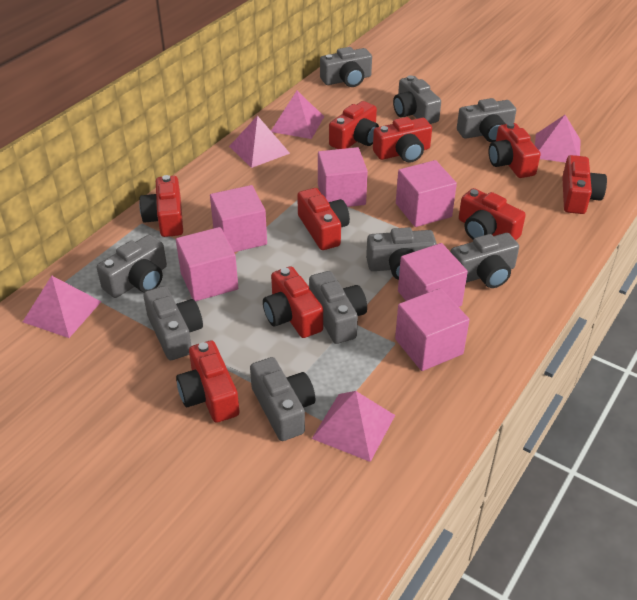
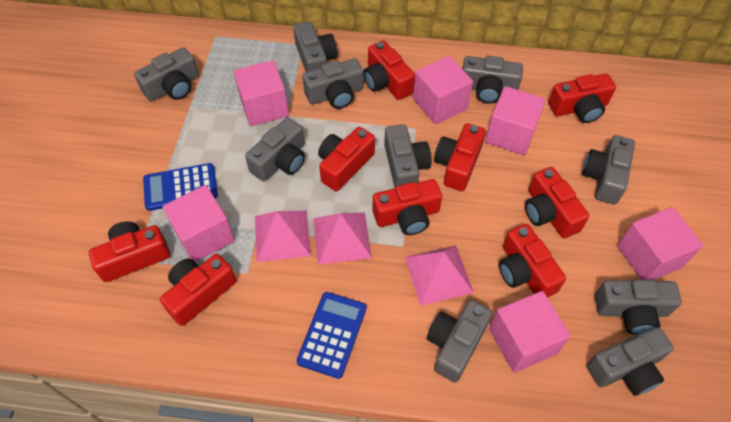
blue calculator: 0 -> 2
grey camera: 9 -> 10
pink pyramid: 5 -> 3

